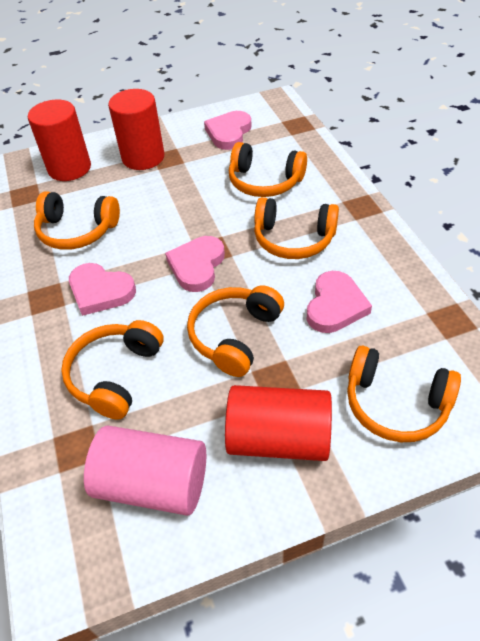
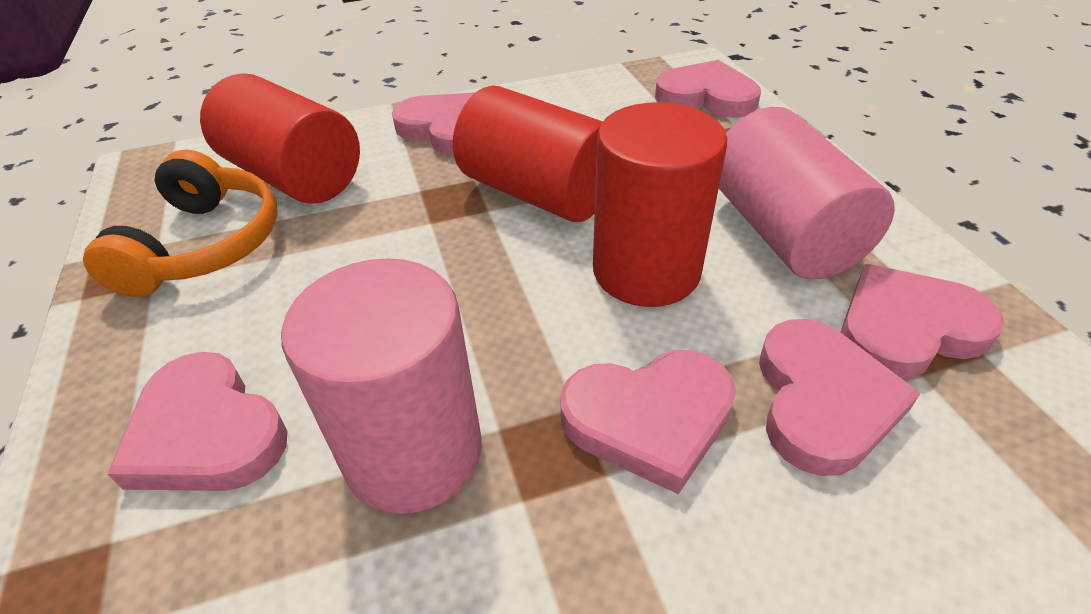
orange headphones: 6 -> 1
pink cylinder: 1 -> 2
pink heart: 4 -> 6

